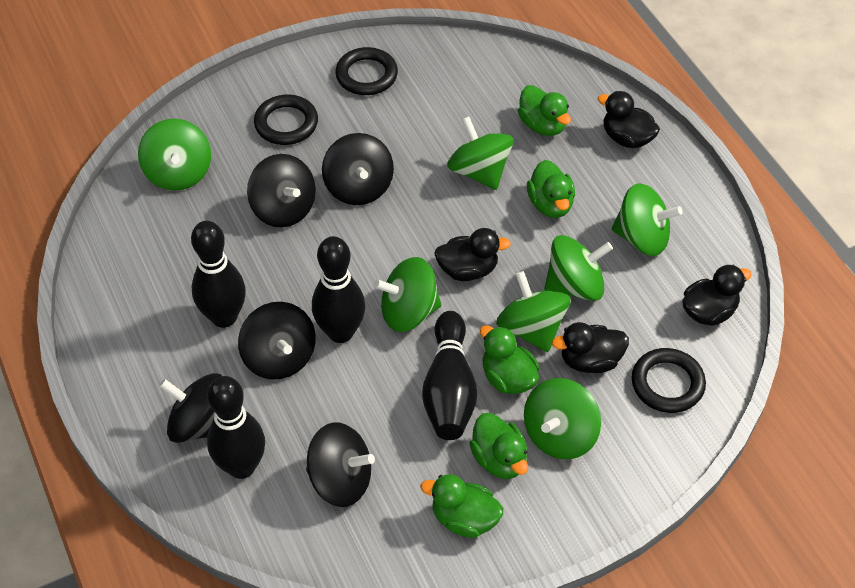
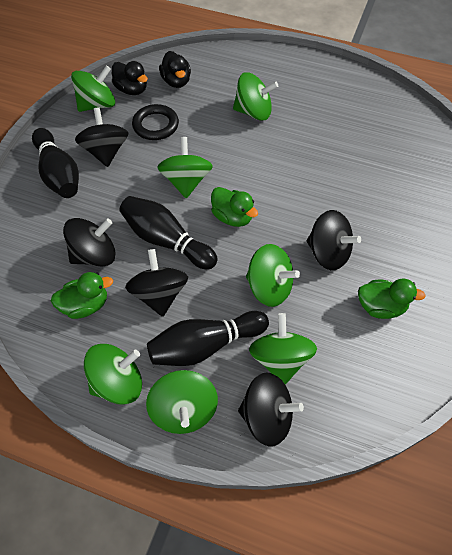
black bowling pin: 4 -> 3
black duck: 4 -> 2
black ring: 3 -> 1
green duck: 5 -> 3

